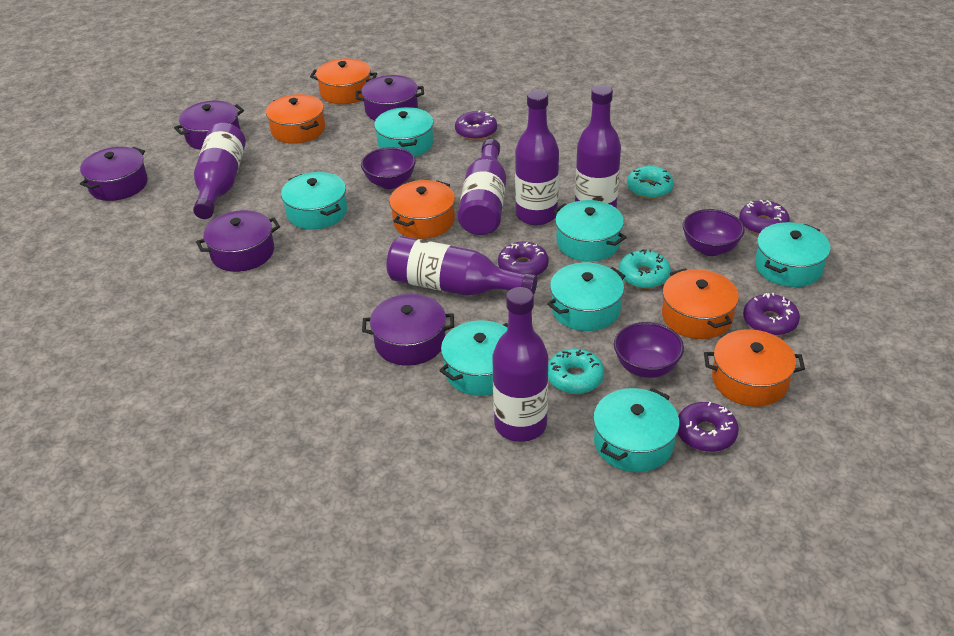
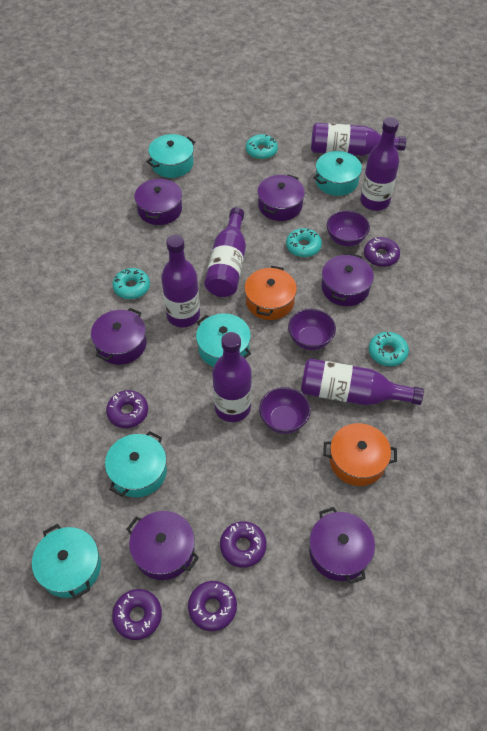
orange pot: 5 -> 2
purple pot: 5 -> 6
turquoise donut: 3 -> 4
turquoise pot: 7 -> 5

